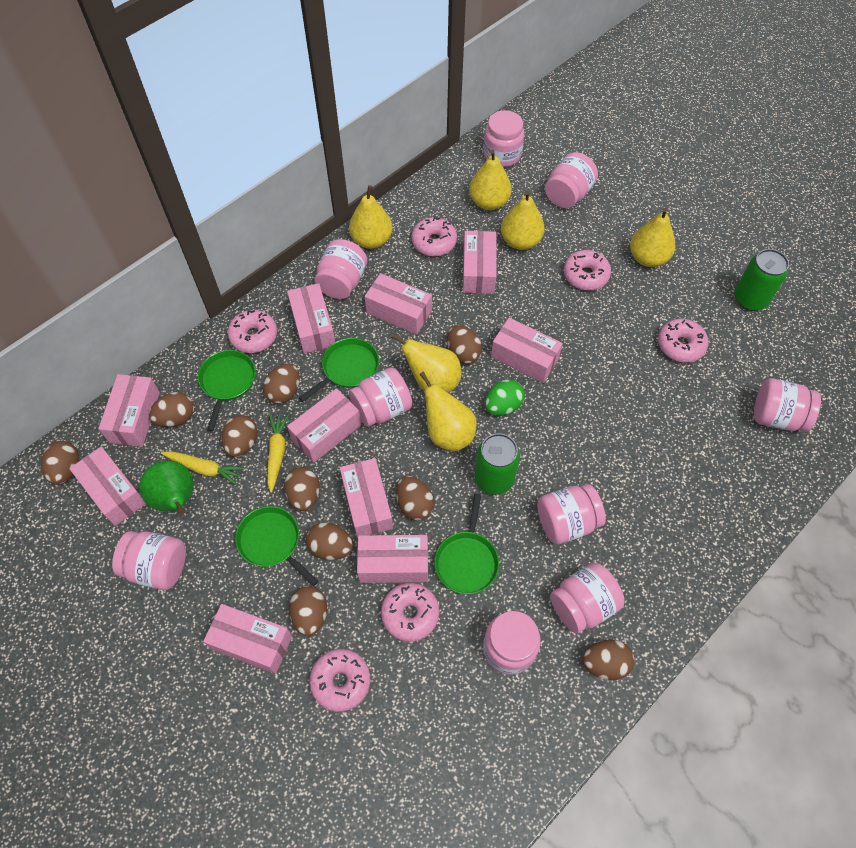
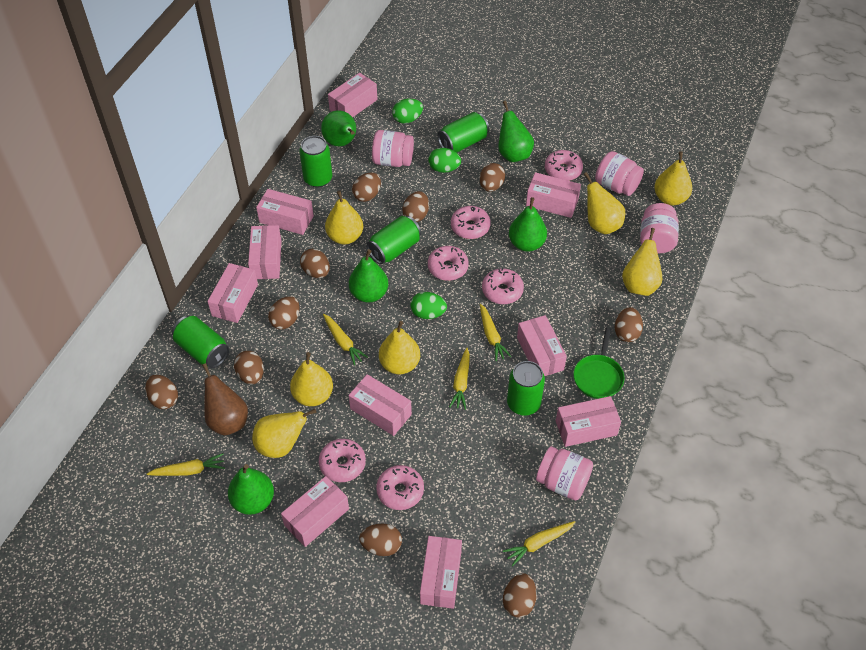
brown pear: 0 -> 1
green can: 2 -> 5
green egg: 1 -> 3
green pan: 4 -> 1
green pear: 1 -> 5
pink jar: 9 -> 4
yellow carrot: 2 -> 5
yellow pear: 6 -> 7

